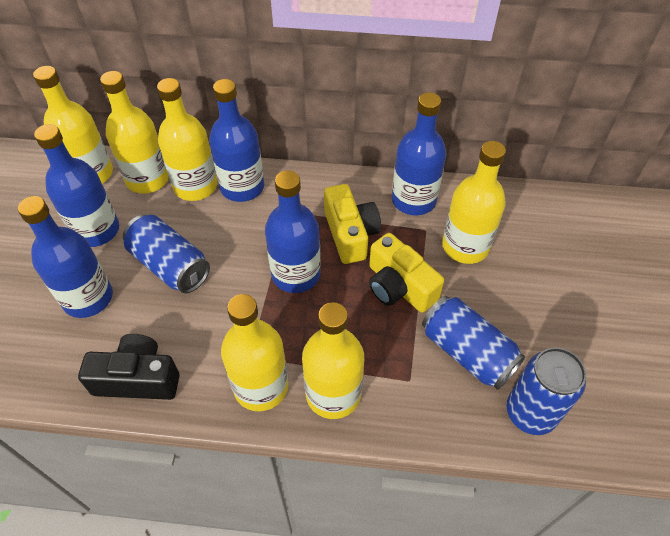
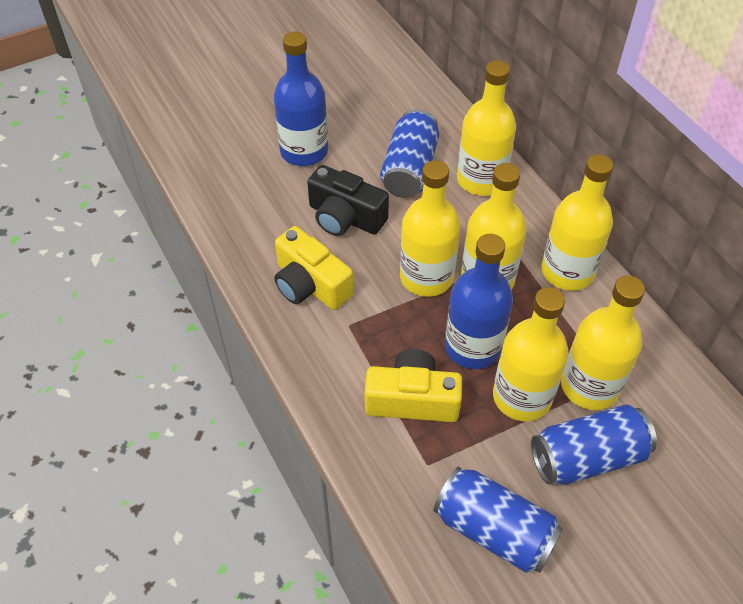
blue bottle: 5 -> 2

